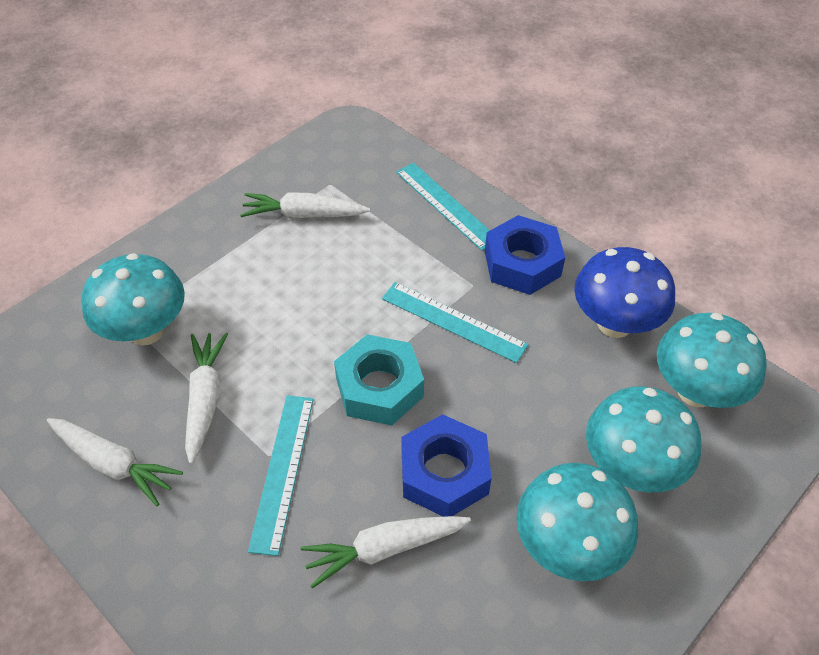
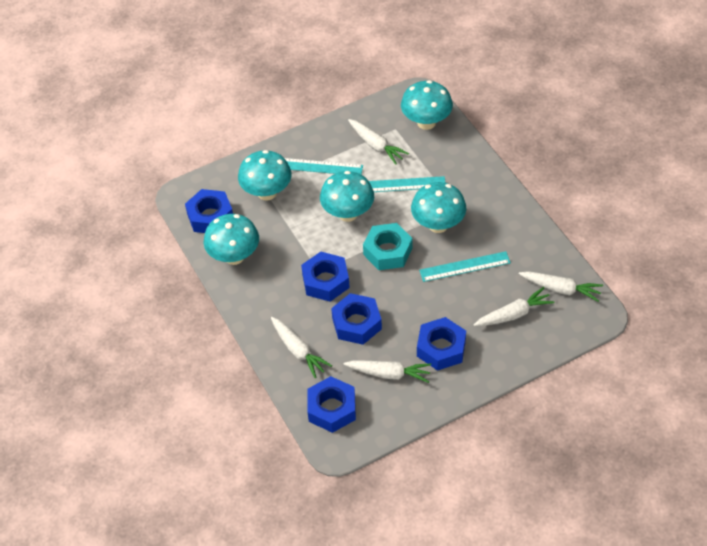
blue mushroom: 1 -> 0
blue nut: 2 -> 5
turquoise mushroom: 4 -> 5
white carrot: 4 -> 5

